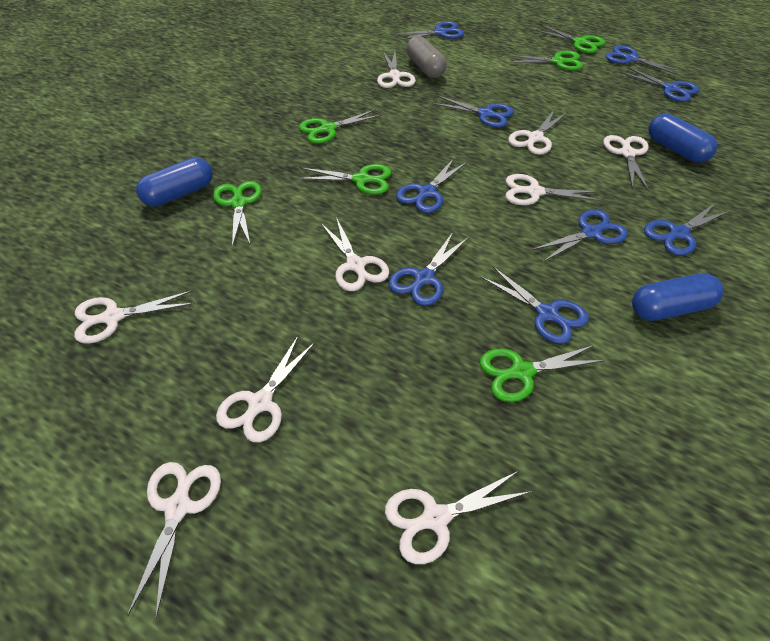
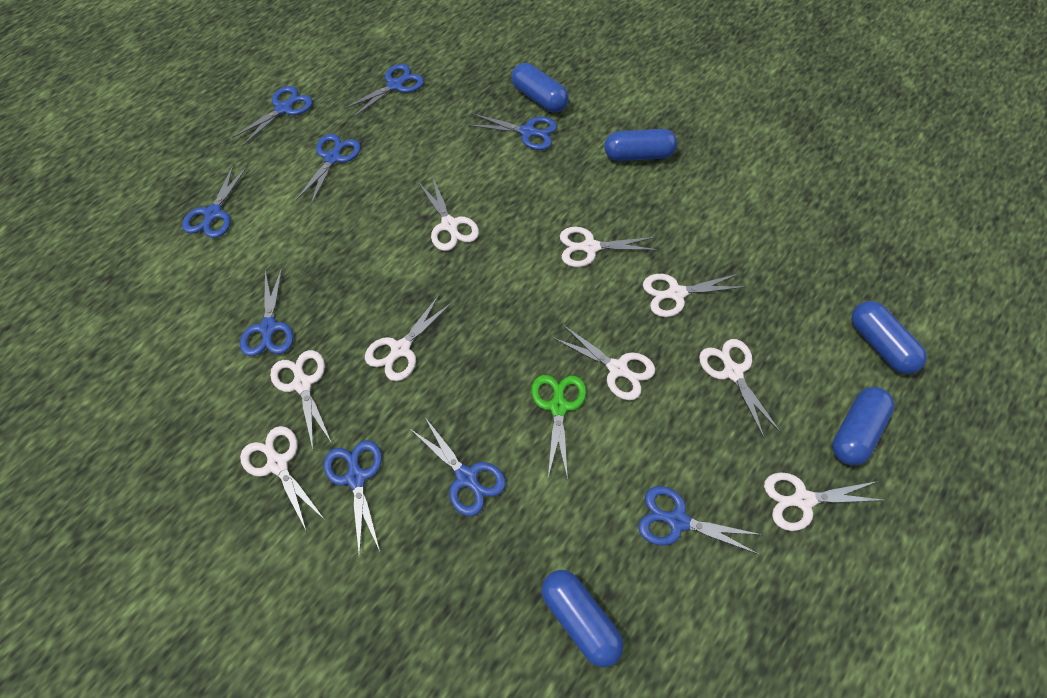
blue capsule: 3 -> 5
green scissors: 6 -> 1
grey capsule: 1 -> 0

